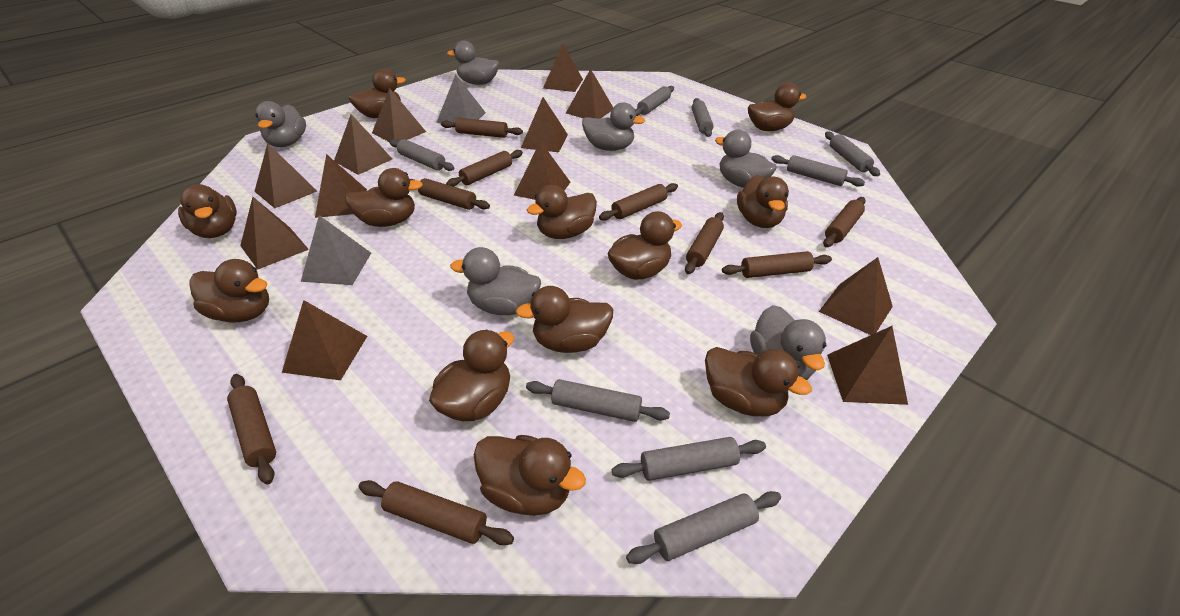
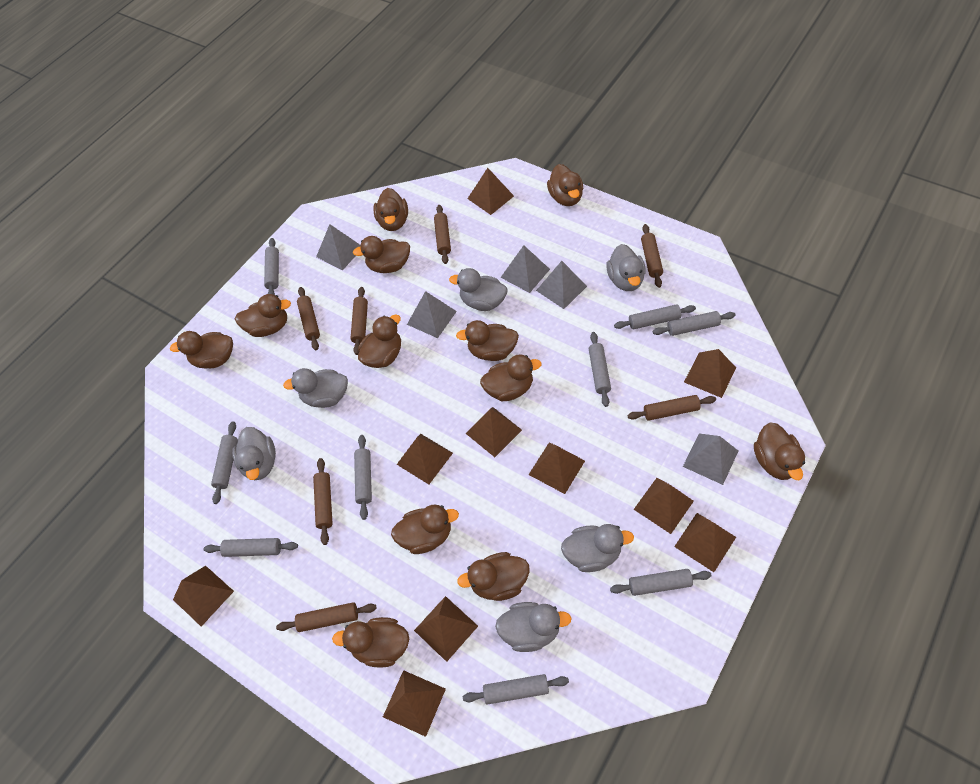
brown pyramid: 12 -> 10
brown rolling pin: 9 -> 7
grey pyramid: 2 -> 5
grey rolling pin: 8 -> 9

